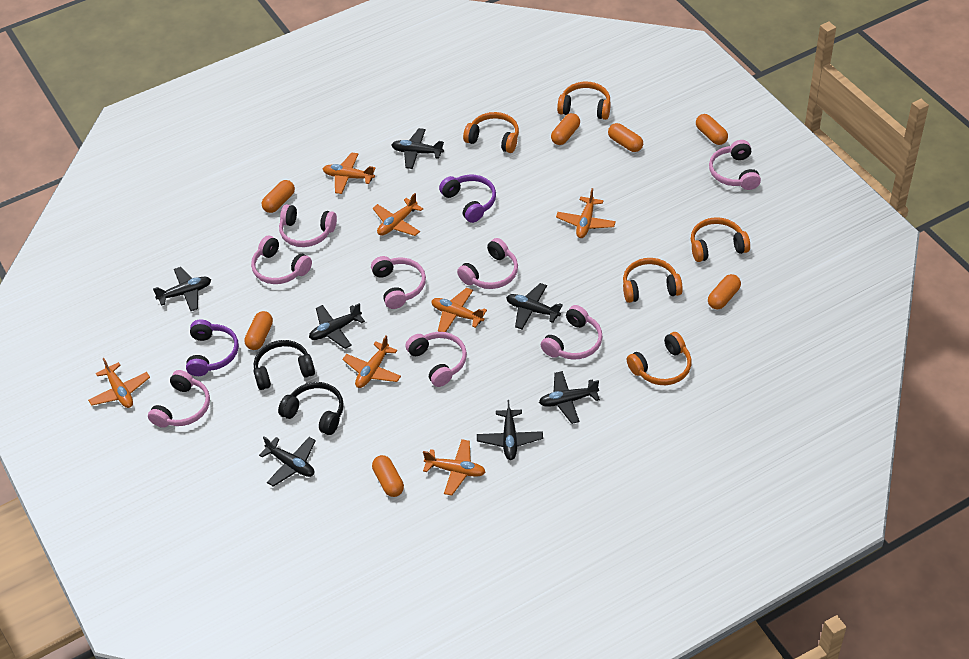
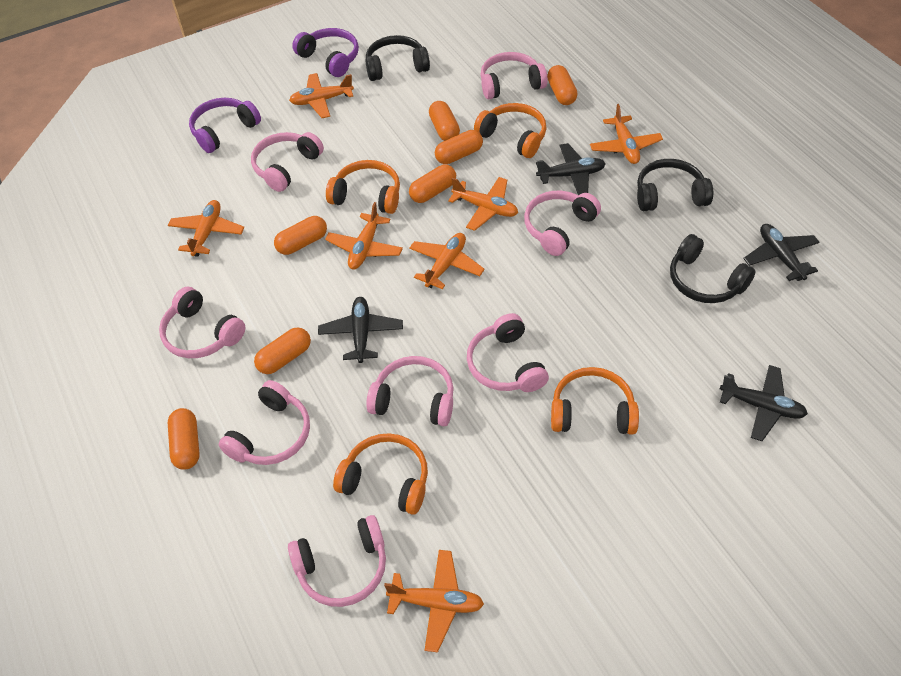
black headphones: 2 -> 3
black plane: 7 -> 4
orange headphones: 5 -> 4

